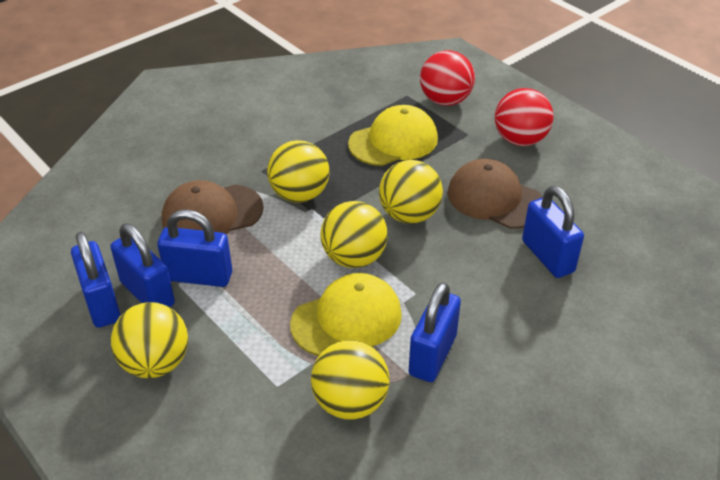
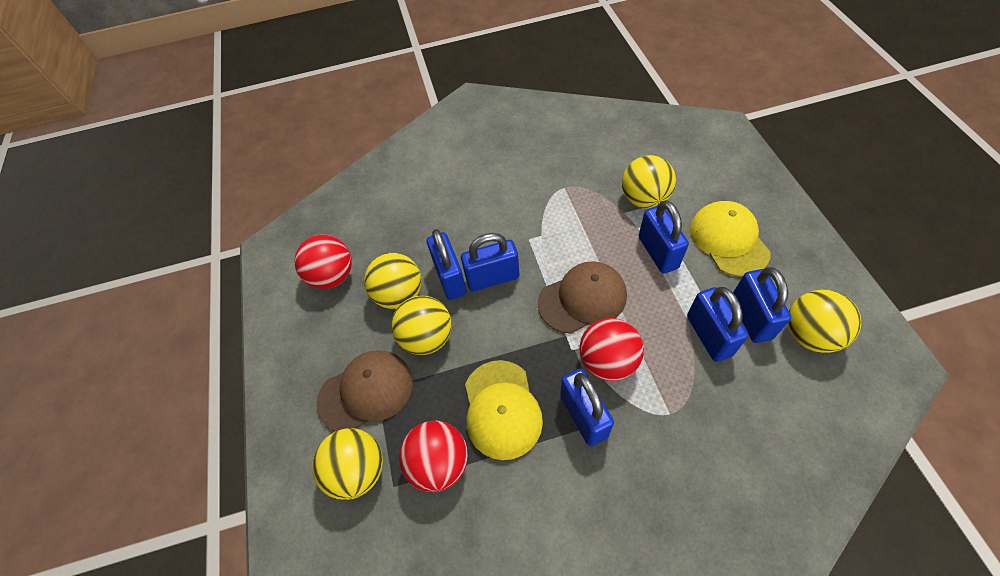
blue padlock: 5 -> 6
red ball: 2 -> 3

